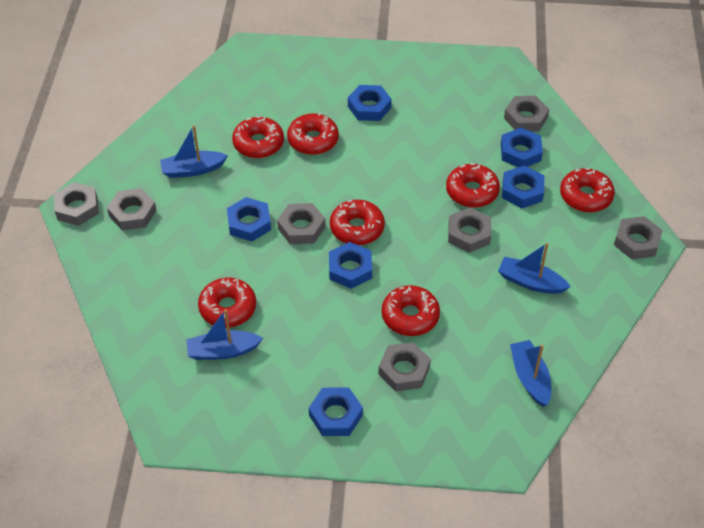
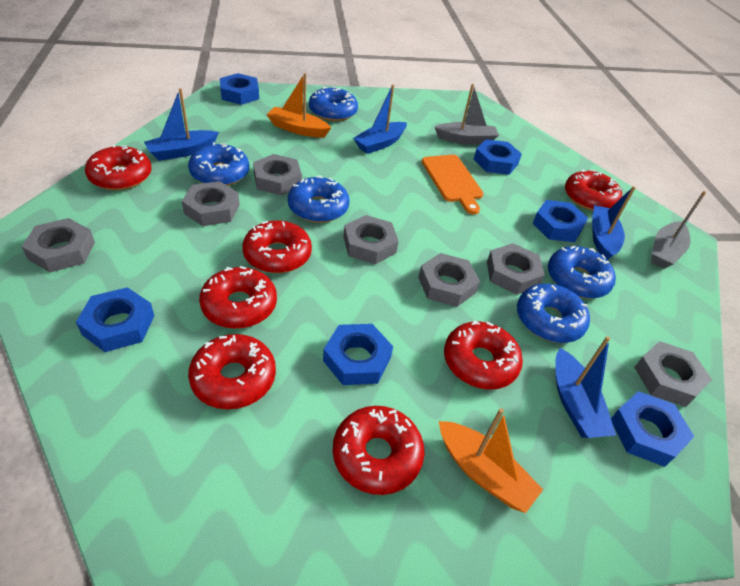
blue donut: 0 -> 5
grey boat: 0 -> 2
orange boat: 0 -> 2
orange cutting board: 0 -> 1

